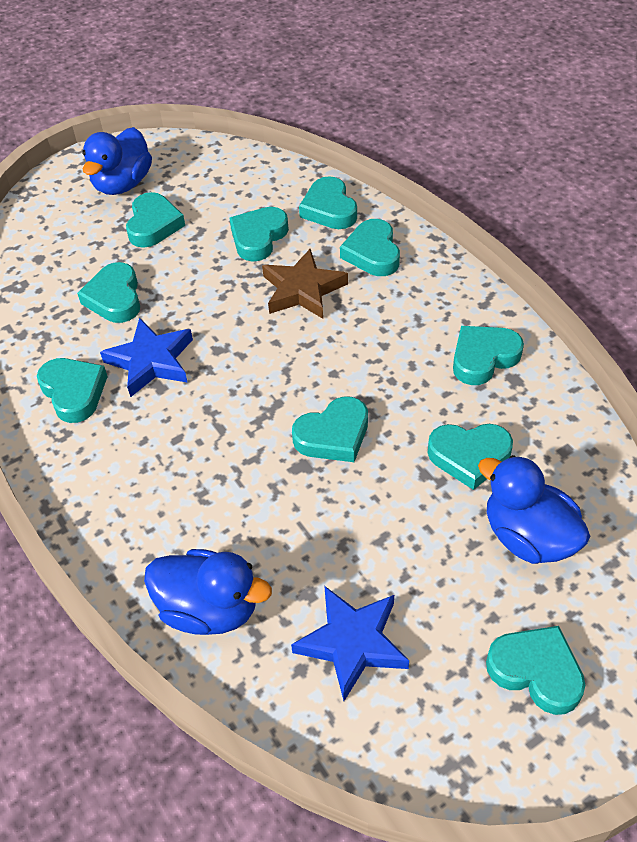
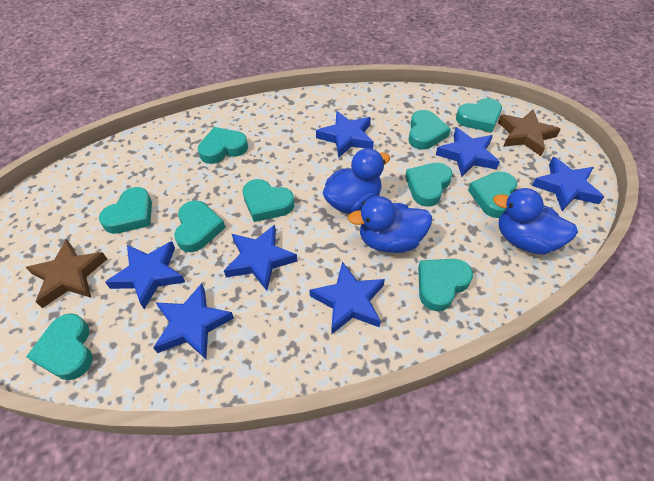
blue star: 2 -> 7
brown star: 1 -> 2

